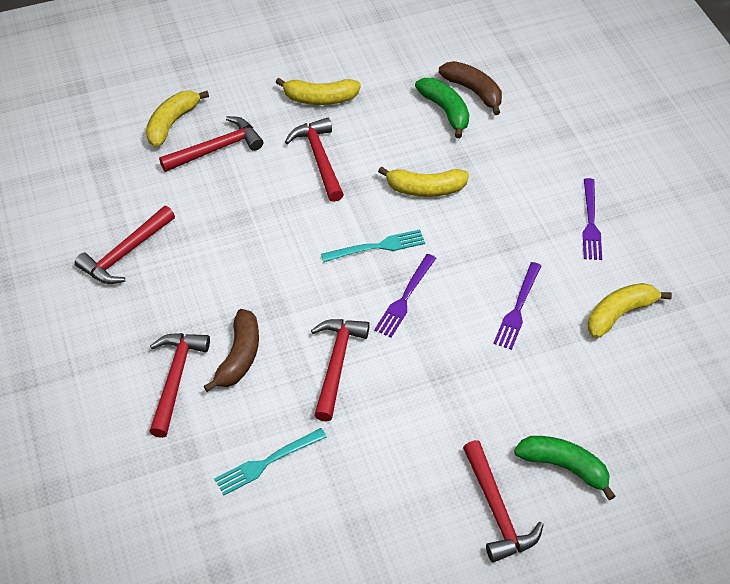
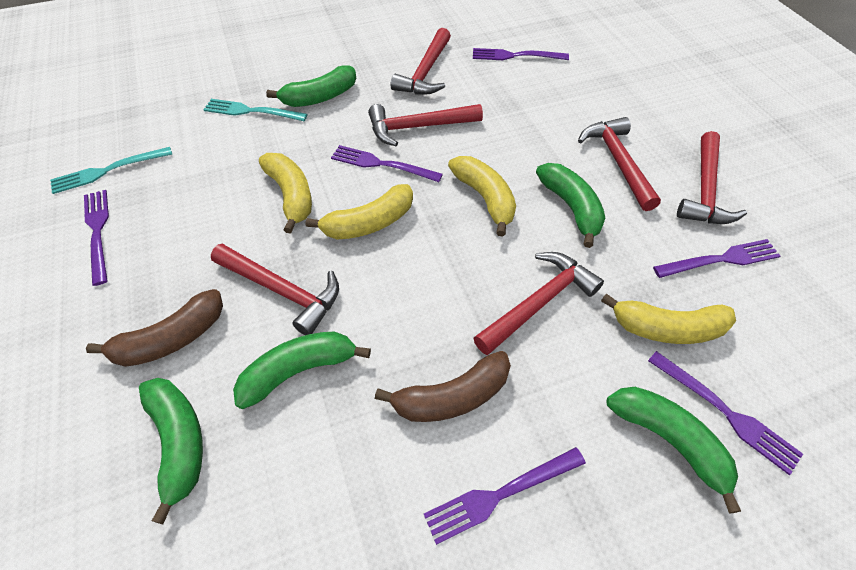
green banana: 2 -> 5
purple fork: 3 -> 6

